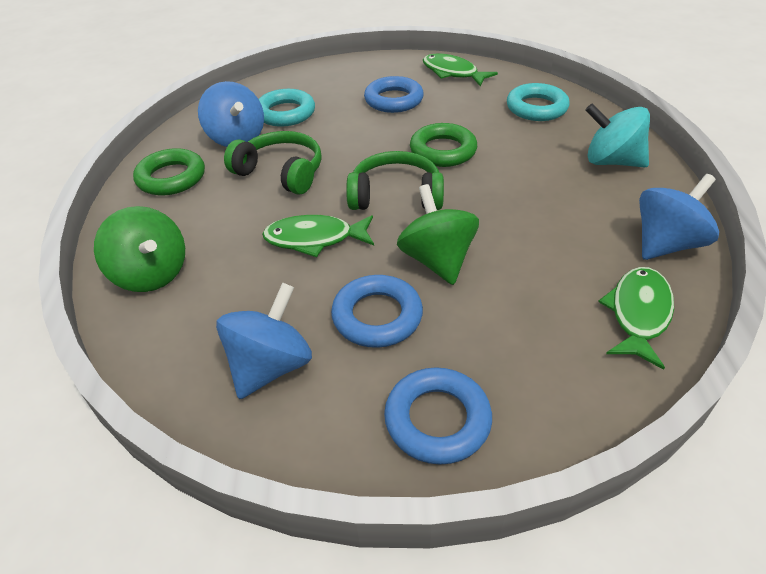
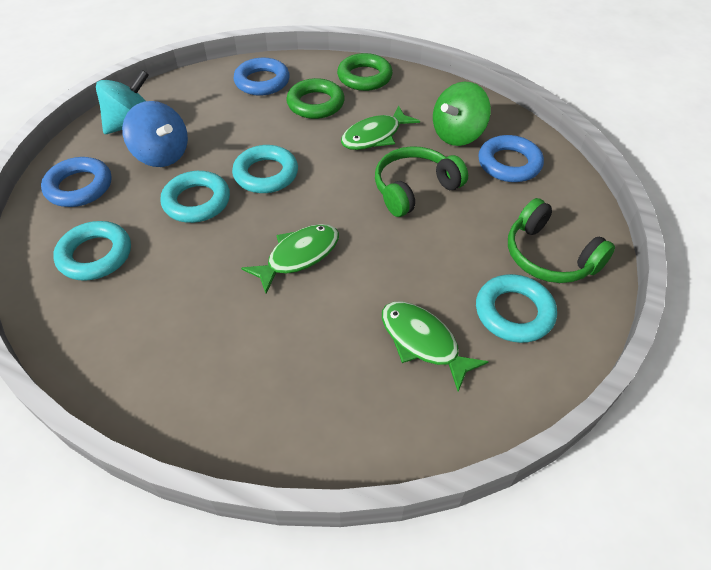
blue spinning top: 3 -> 1
green spinning top: 2 -> 1
turquoise ring: 2 -> 4

